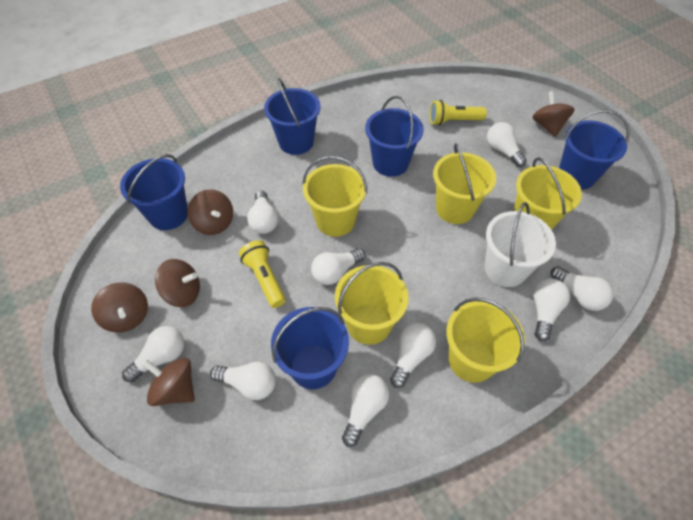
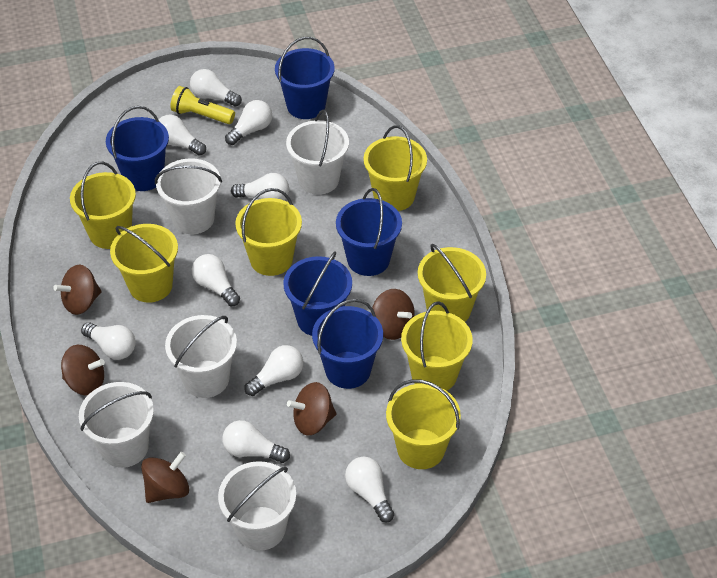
white bucket: 1 -> 5
yellow bucket: 5 -> 7
yellow flashlight: 2 -> 1

